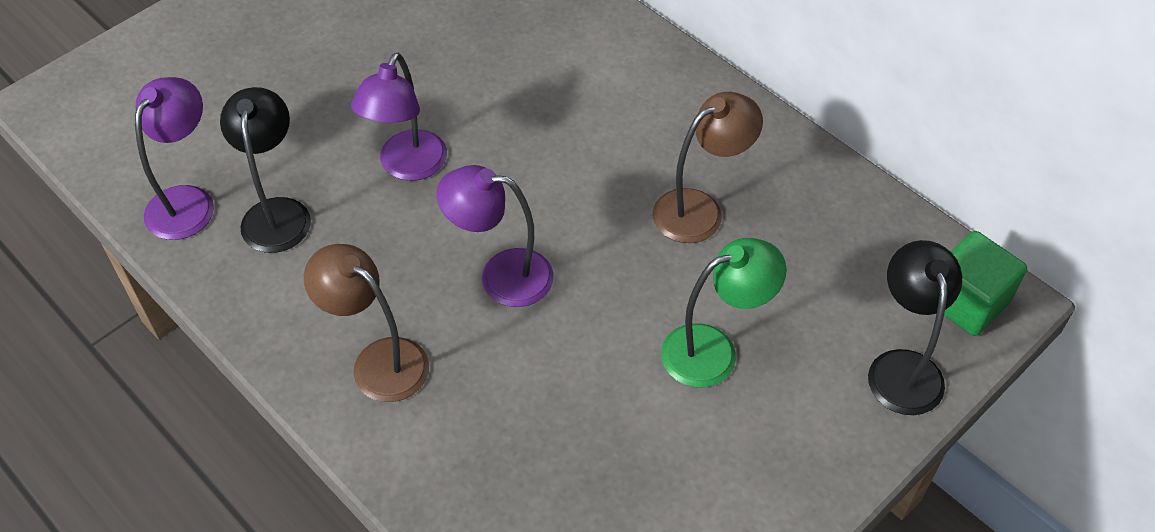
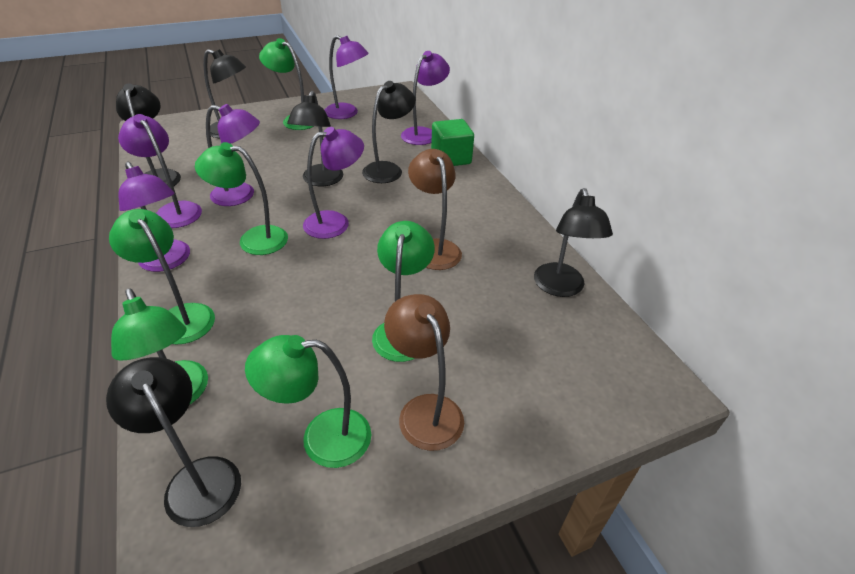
black lamp: 2 -> 6
green lamp: 1 -> 6
purple lamp: 3 -> 6

